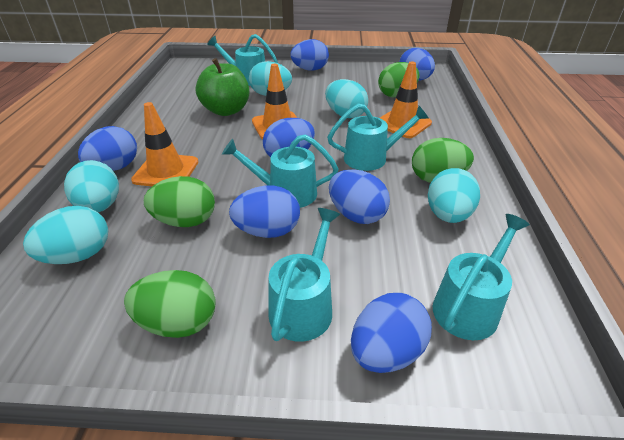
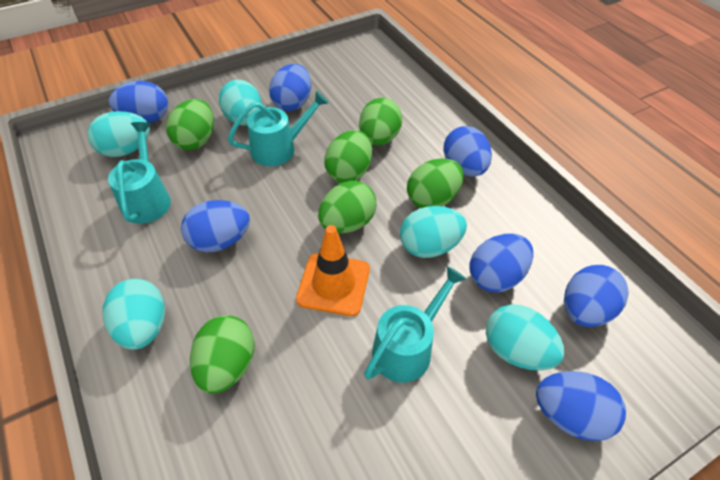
green apple: 1 -> 0
green egg: 4 -> 6
orange traffic cone: 3 -> 1
turquoise watering can: 5 -> 3

